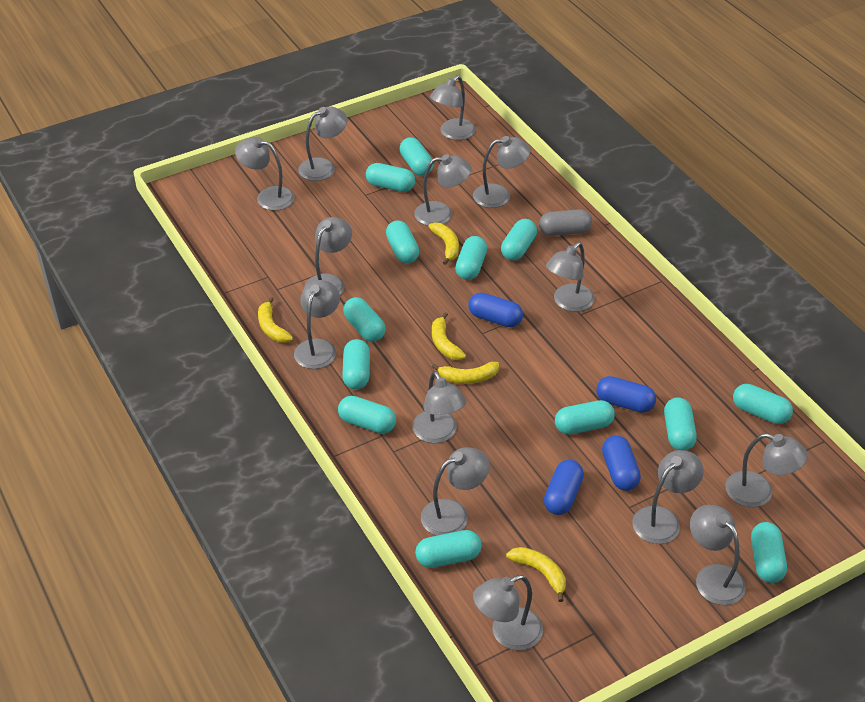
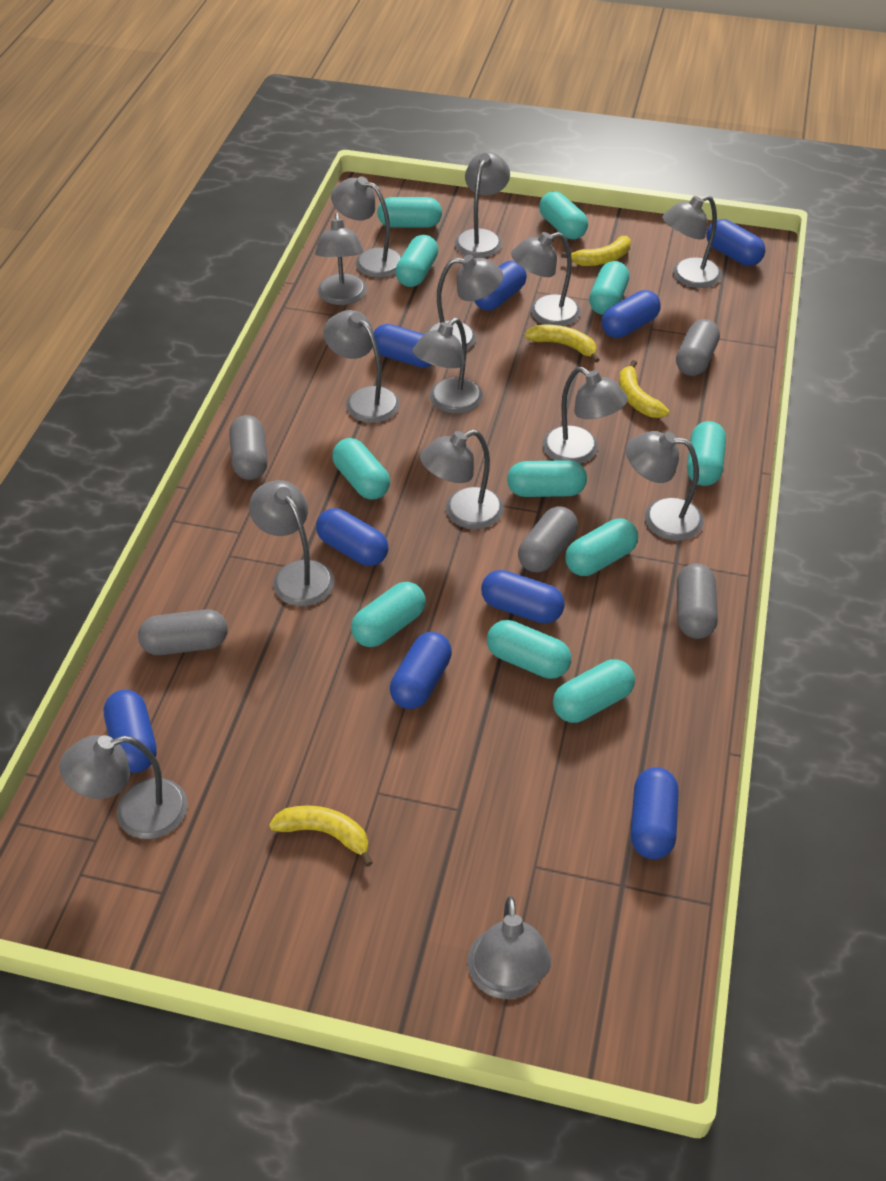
blue capsule: 4 -> 9
grey capsule: 1 -> 5
turquoise capsule: 13 -> 11
yellow banana: 5 -> 4

